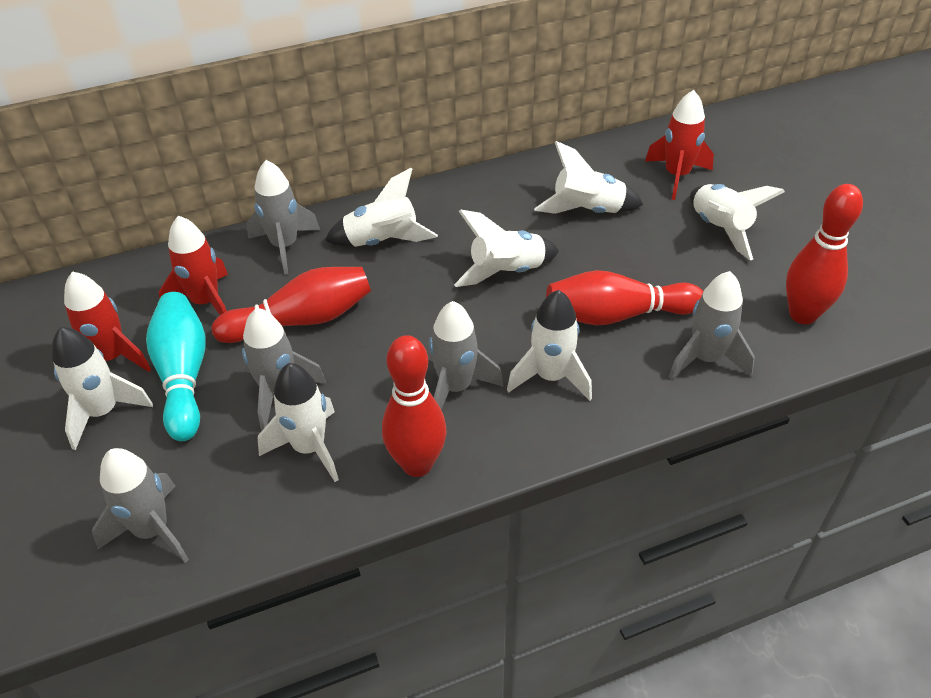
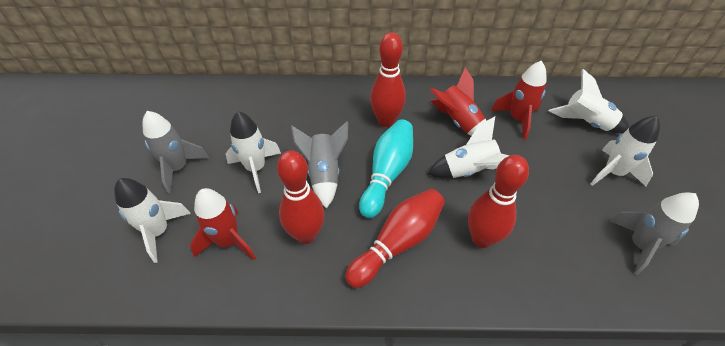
grey rocket: 5 -> 3
white rocket: 7 -> 5

